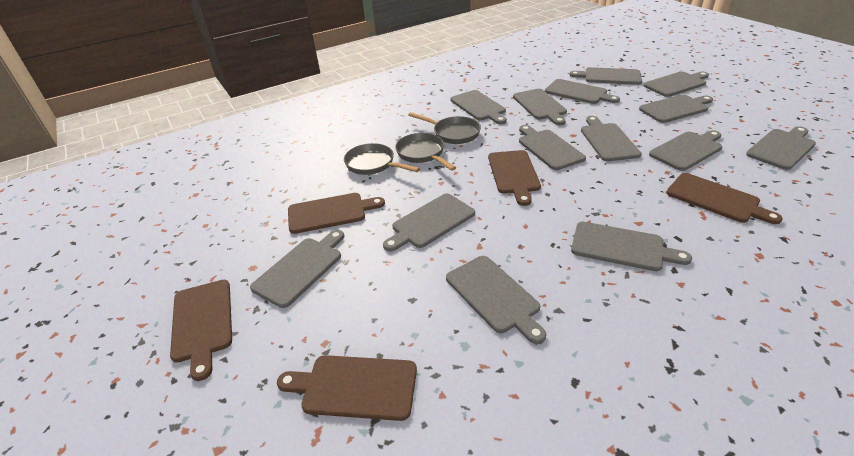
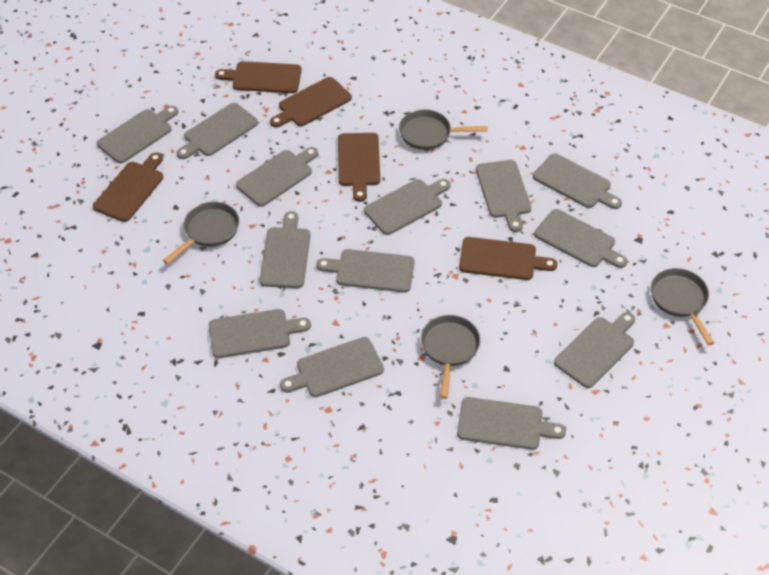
grey cutting board: 14 -> 13
grey pan: 3 -> 4

